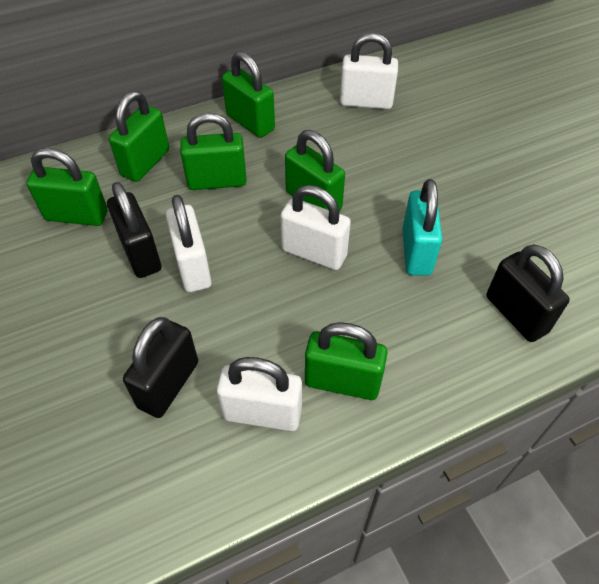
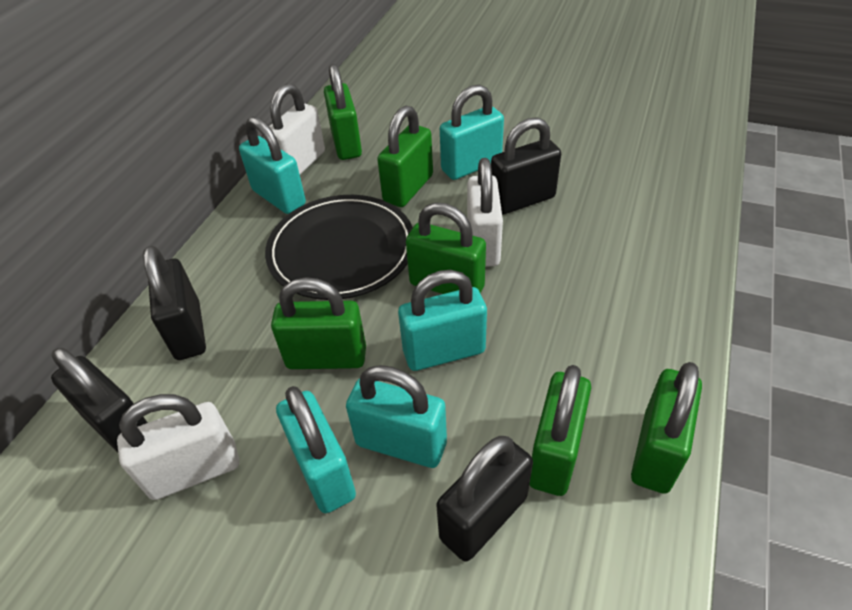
black padlock: 3 -> 4
black plate: 0 -> 1
turquoise padlock: 1 -> 5
white padlock: 4 -> 3

